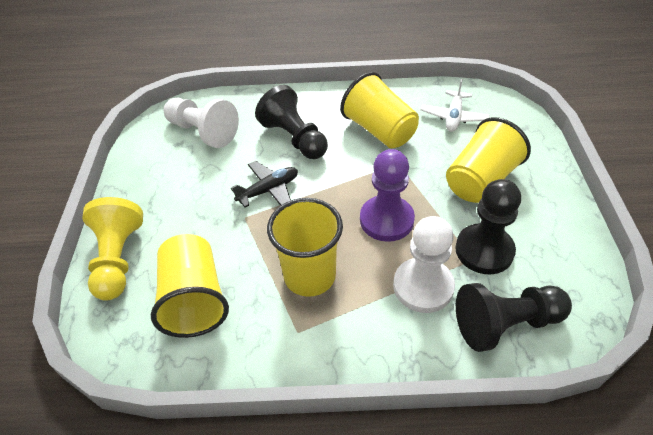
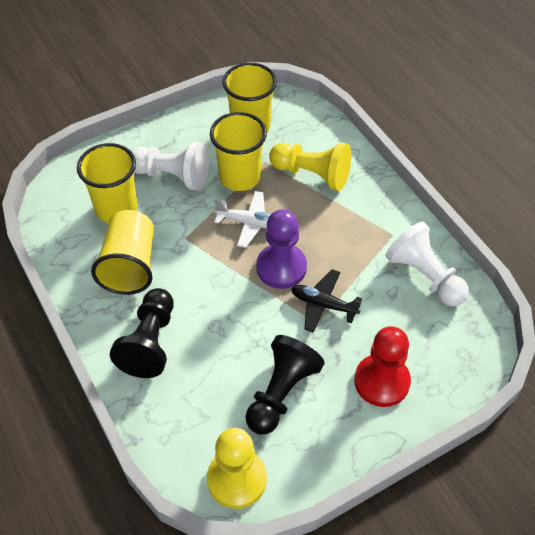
black pawn: 3 -> 2
red pawn: 0 -> 1
yellow pawn: 1 -> 2

